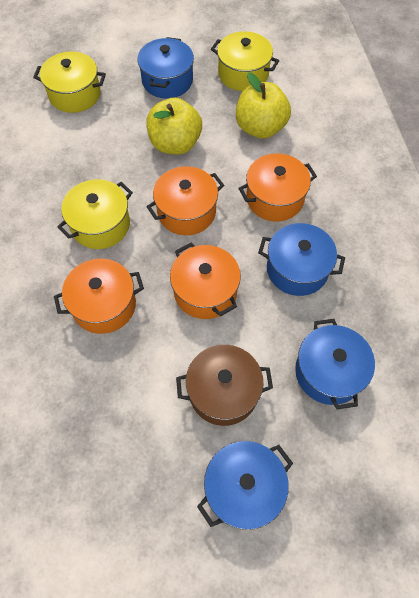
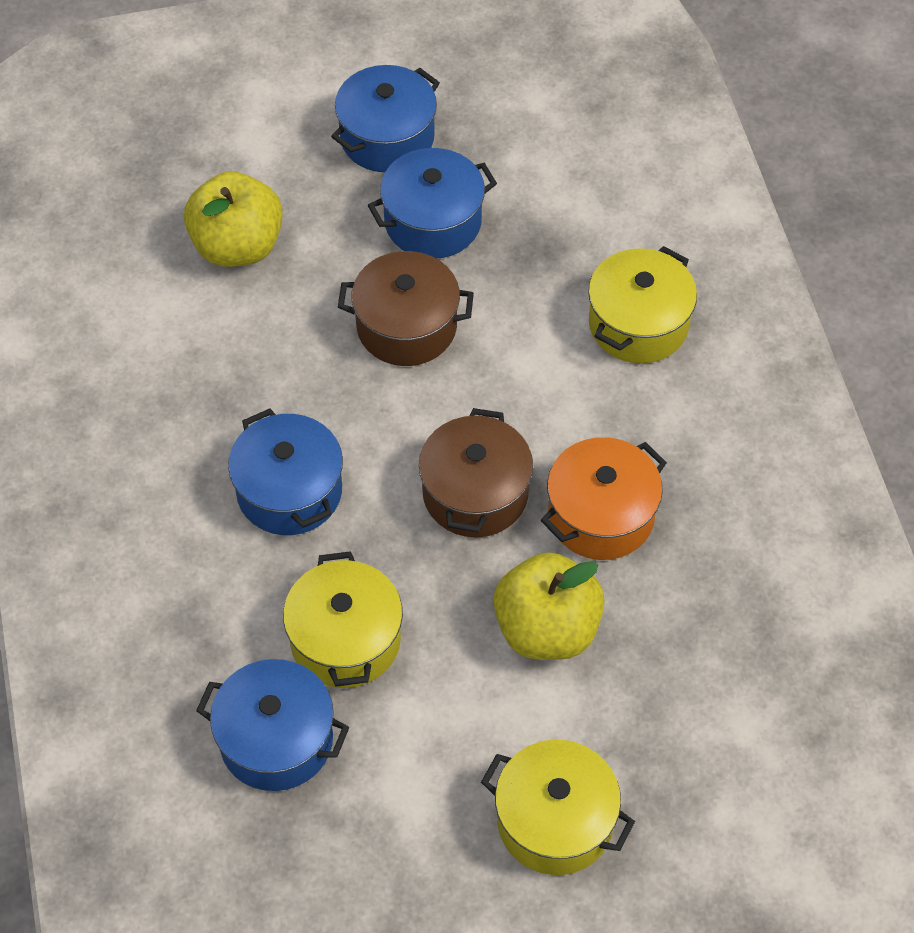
brown pot: 1 -> 2
orange pot: 4 -> 1

